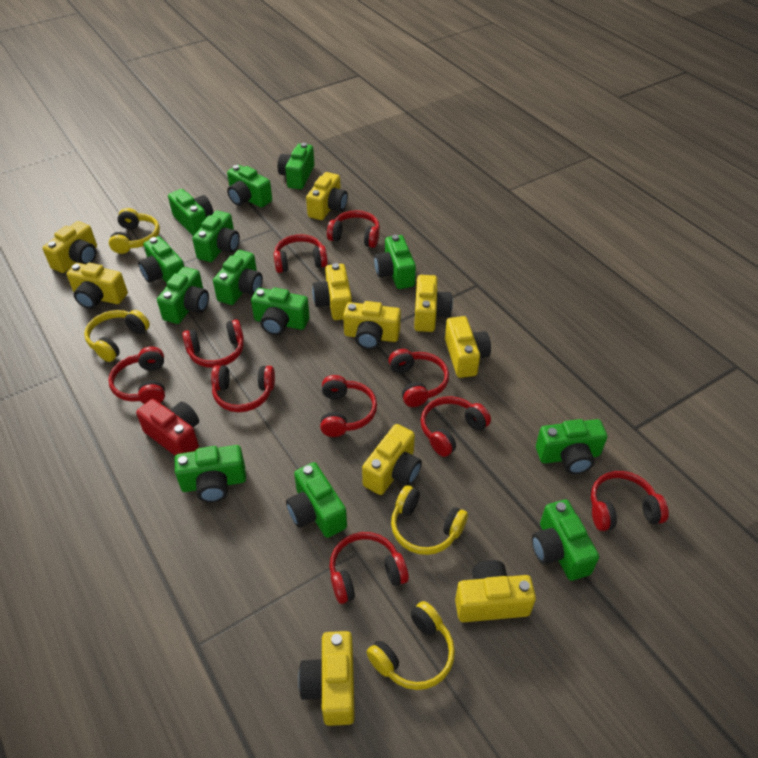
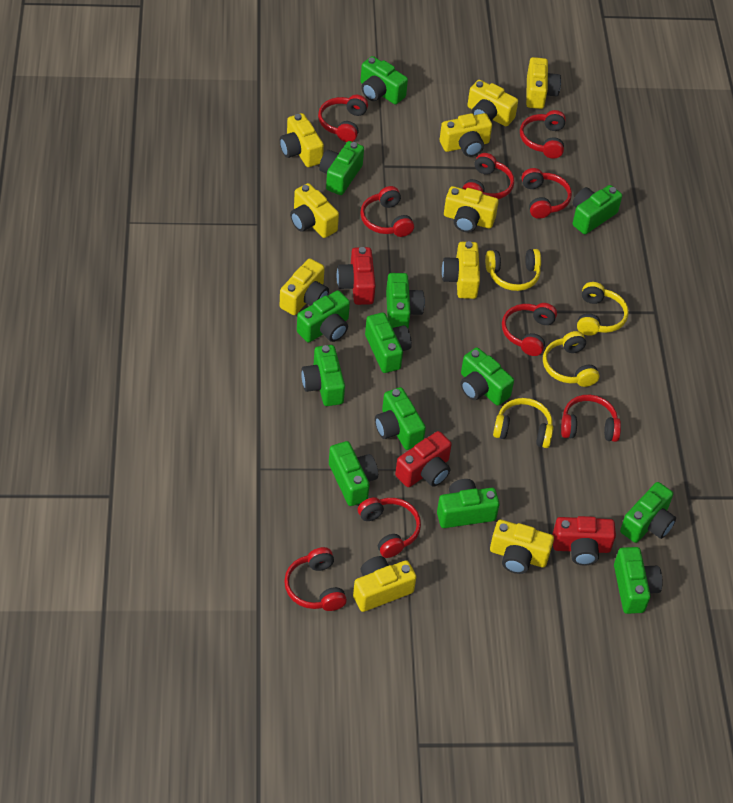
red camera: 1 -> 3
red headphones: 10 -> 9

